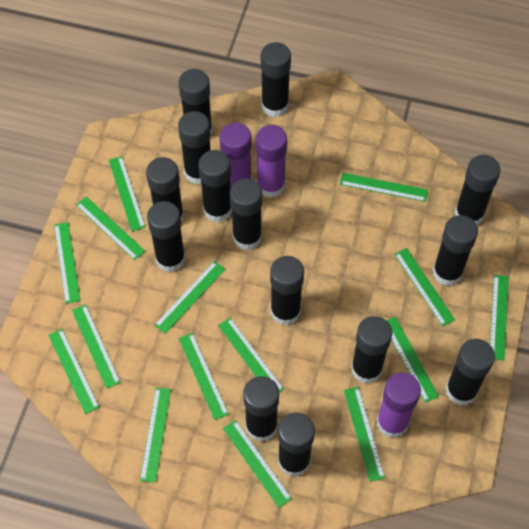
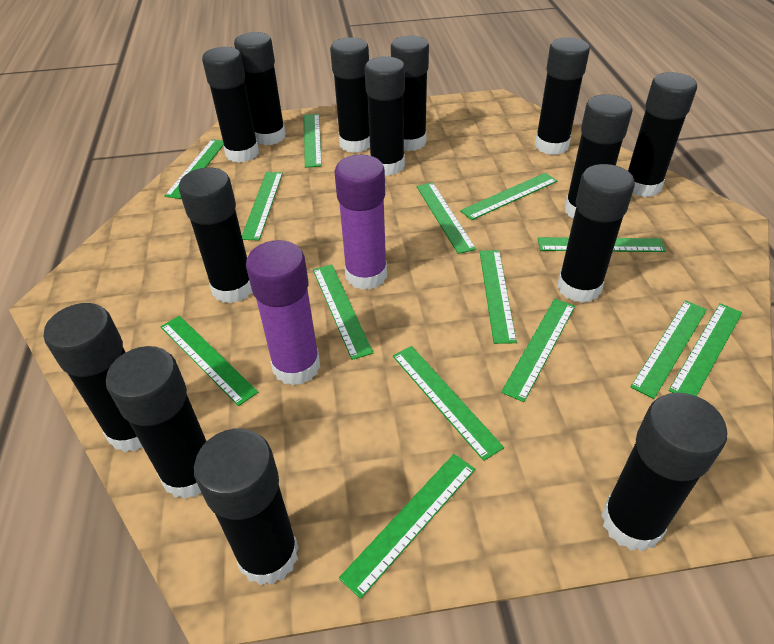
green ruler: 15 -> 14
purple glue stick: 3 -> 2

